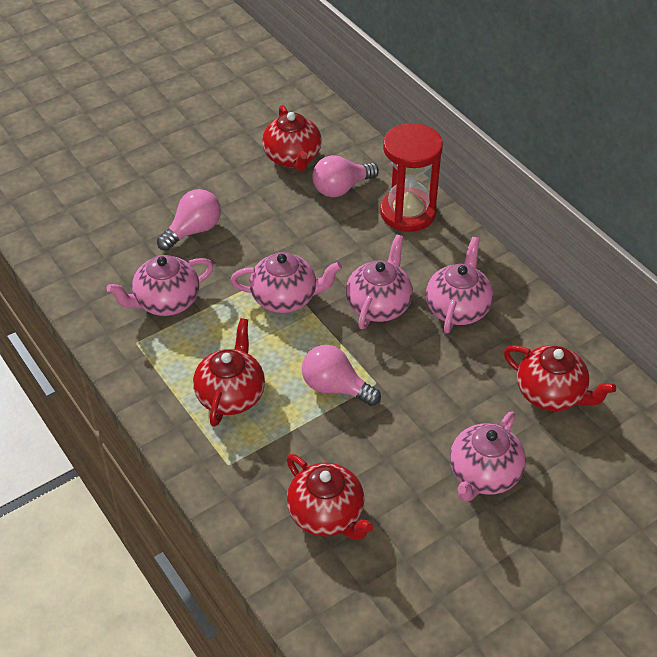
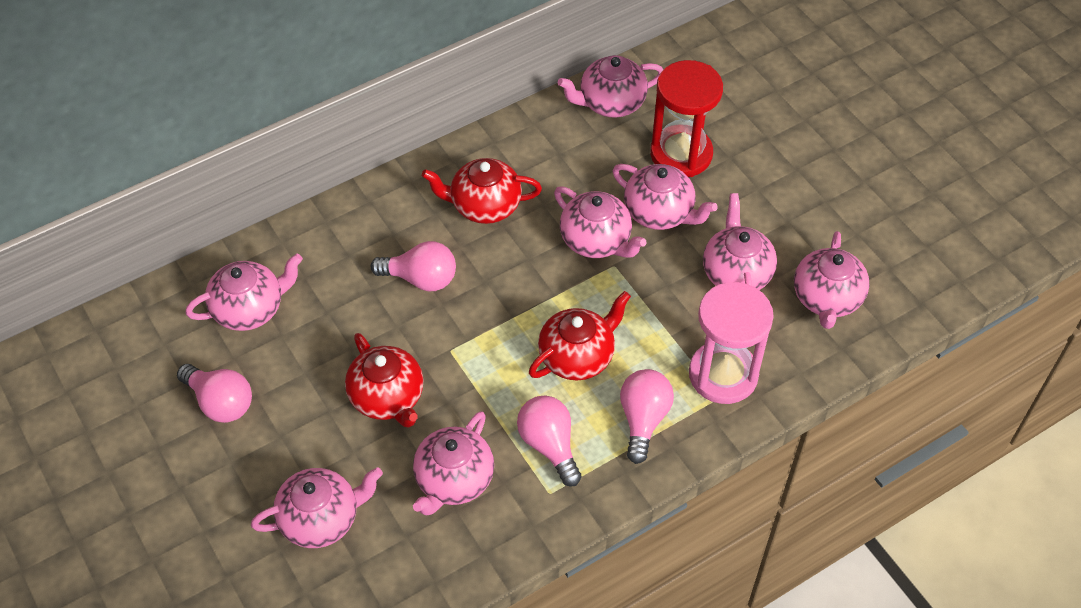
pink hourglass: 0 -> 1
pink light bulb: 3 -> 4
pink teapot: 5 -> 8
red teapot: 4 -> 3

